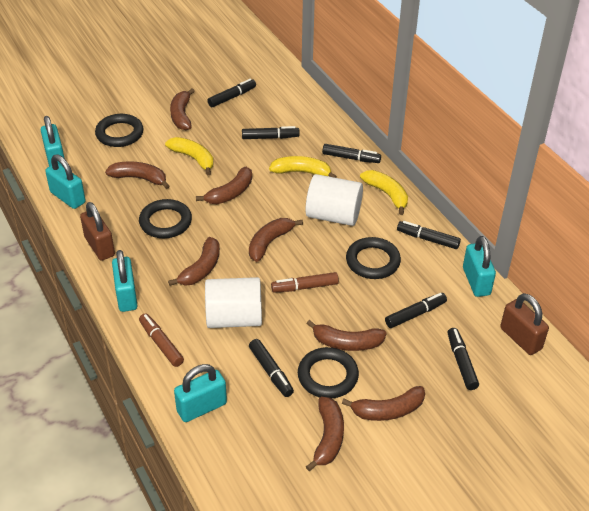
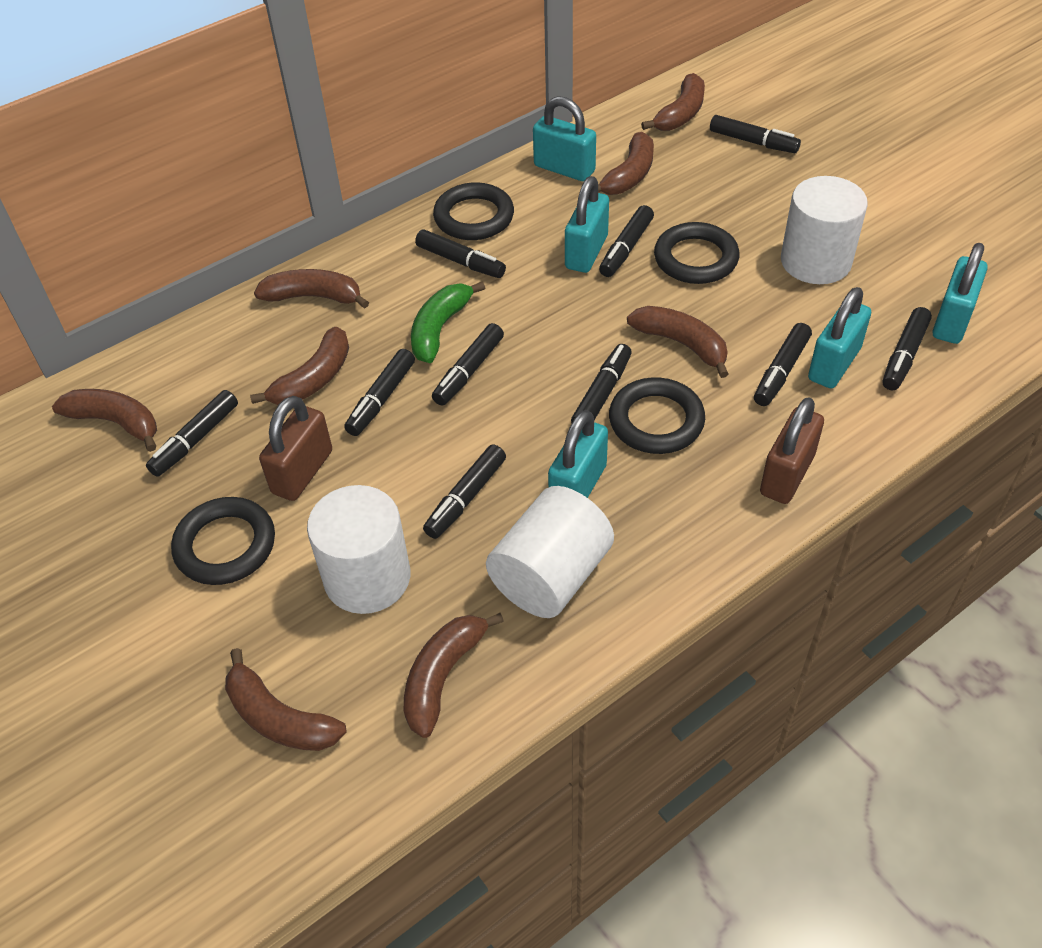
black marker: 7 -> 10
brown marker: 2 -> 0
green banana: 0 -> 1
white cylinder: 2 -> 3
yellow banana: 3 -> 0

